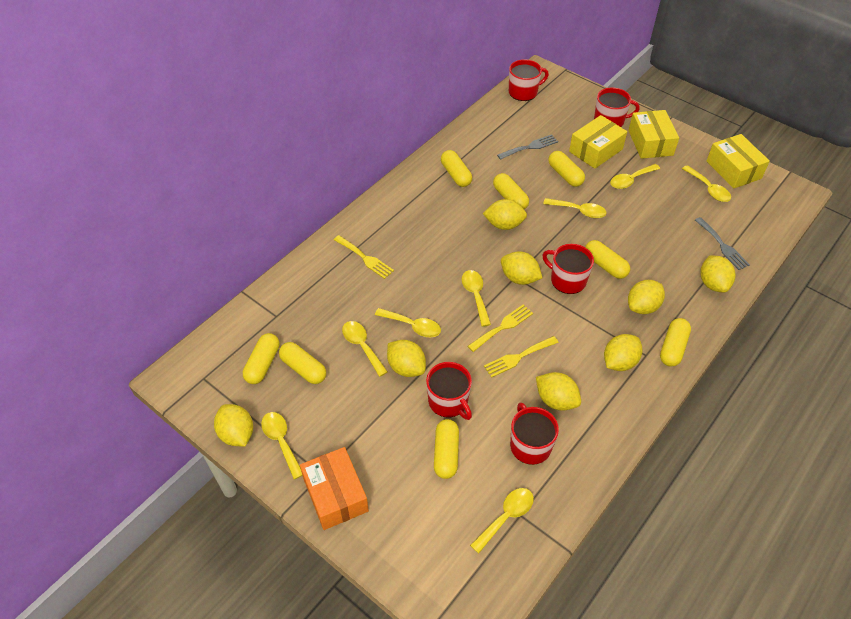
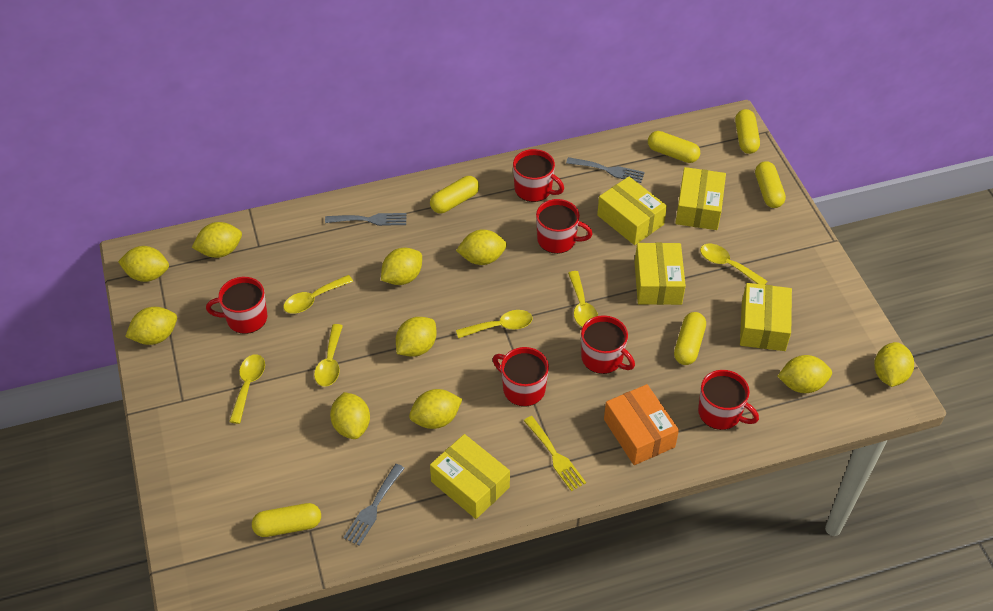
grey fork: 2 -> 3
red mug: 5 -> 6
yellow box: 3 -> 5
yellow capsule: 8 -> 6
yellow fork: 3 -> 1
yellow lemon: 8 -> 10
yellow spoon: 8 -> 6

